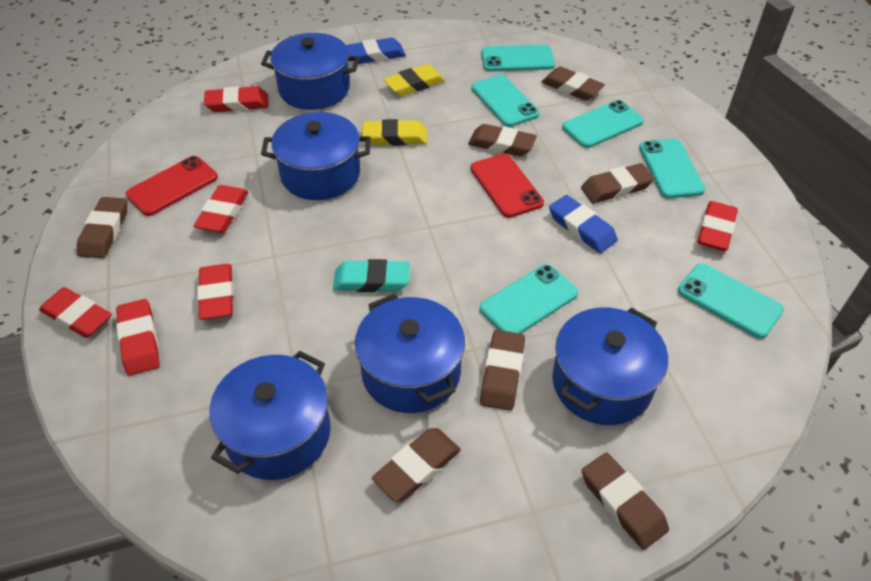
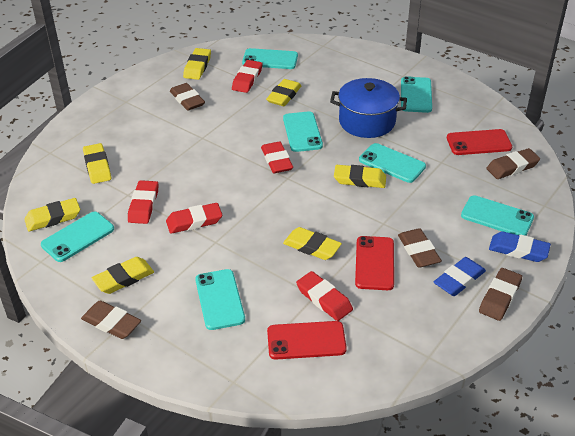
blue pot: 5 -> 1
brown eraser: 7 -> 5
red eraser: 6 -> 5
red phone: 2 -> 3
turquoise eraser: 1 -> 0
turquoise phone: 6 -> 7
yellow eraser: 2 -> 7

